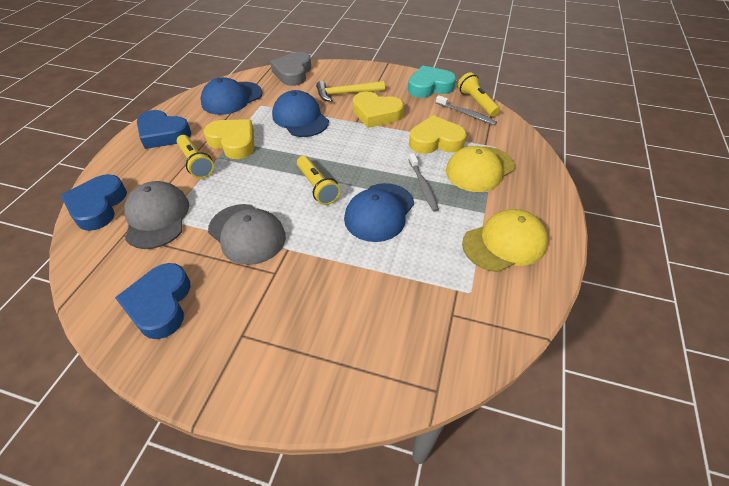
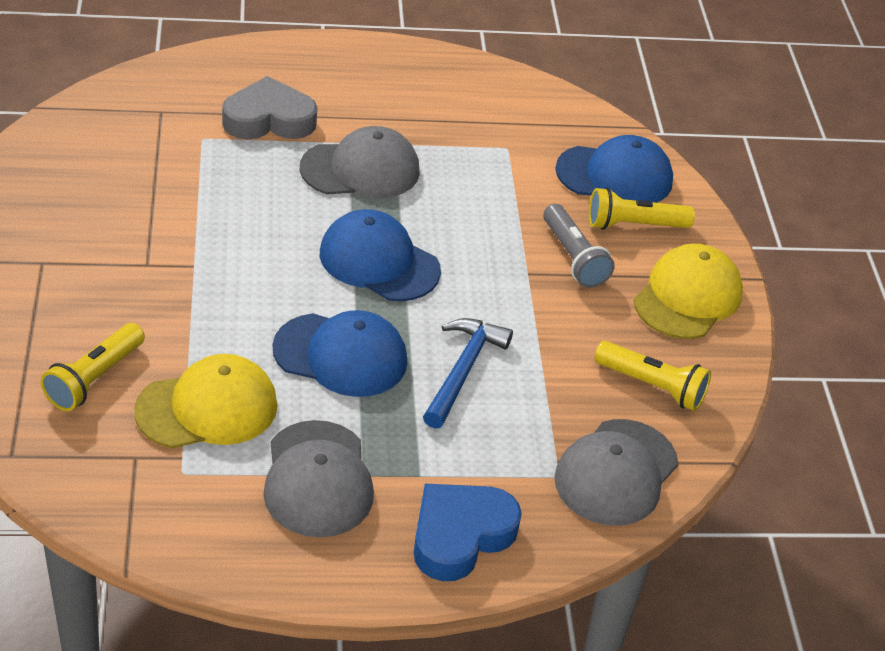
blue hammer: 0 -> 1
blue heart: 3 -> 1
grey cap: 2 -> 3
grey flashlight: 0 -> 1
grey toothbrush: 2 -> 0
turquoise heart: 1 -> 0
yellow hammer: 1 -> 0
yellow heart: 3 -> 0

